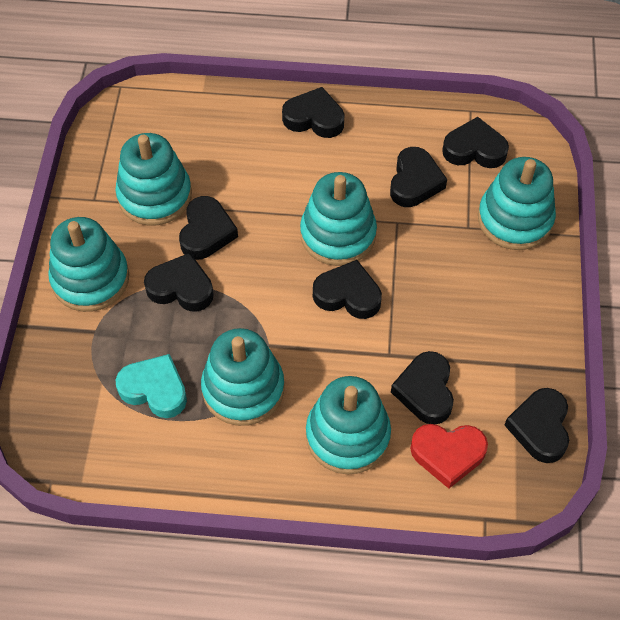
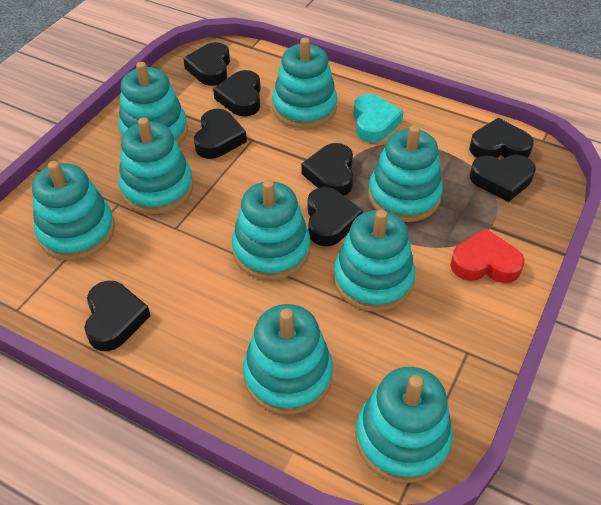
turquoise stacking toy: 6 -> 9

